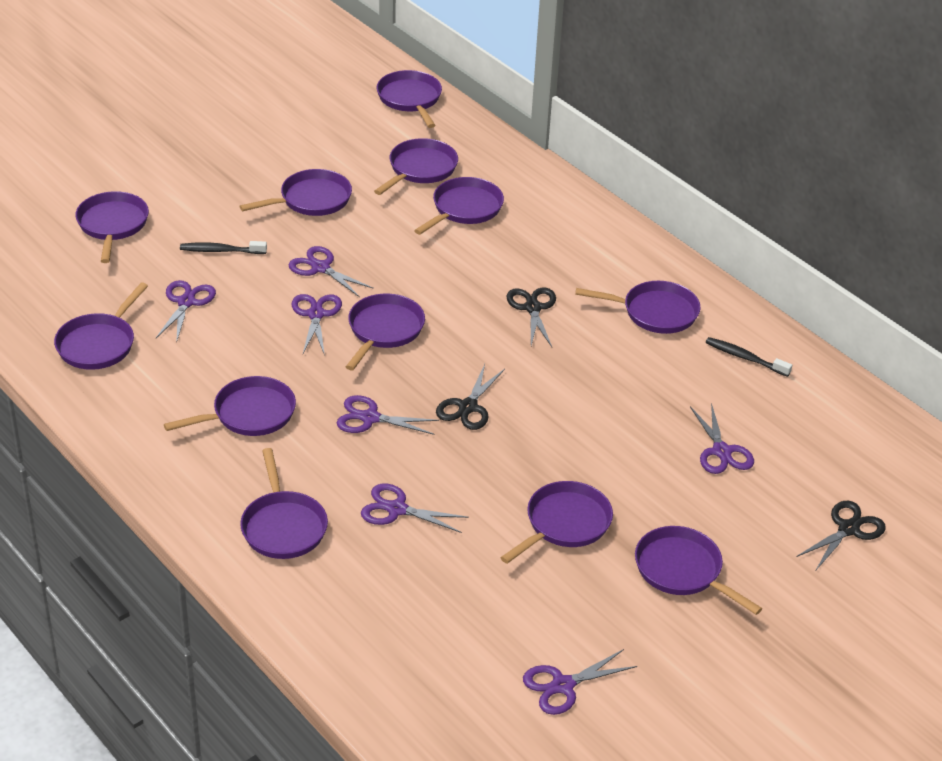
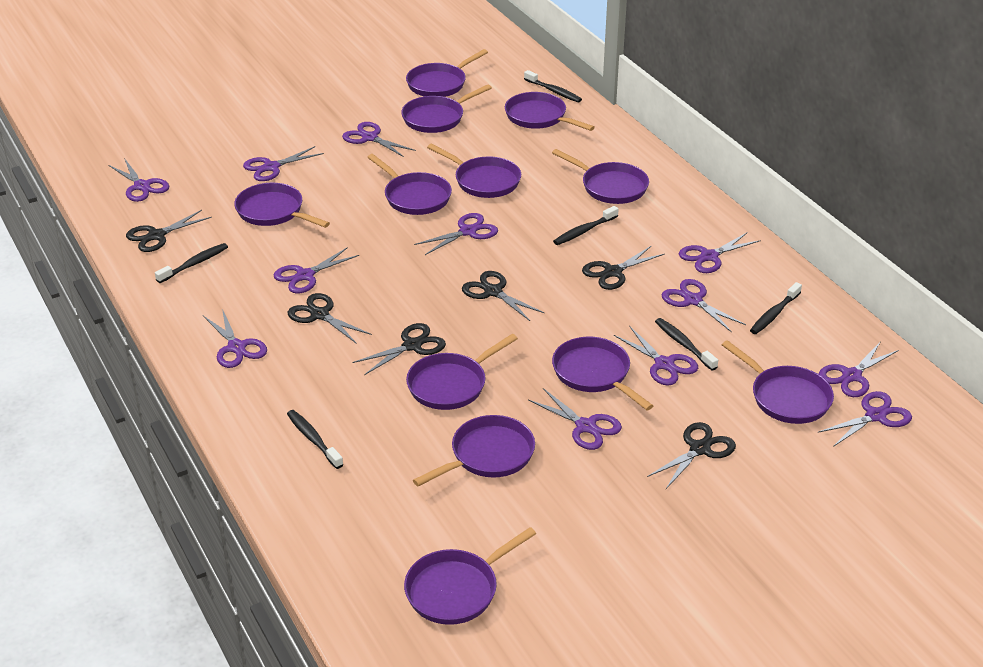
black scissors: 3 -> 6
black toothbrush: 2 -> 6
purple scissors: 7 -> 12

